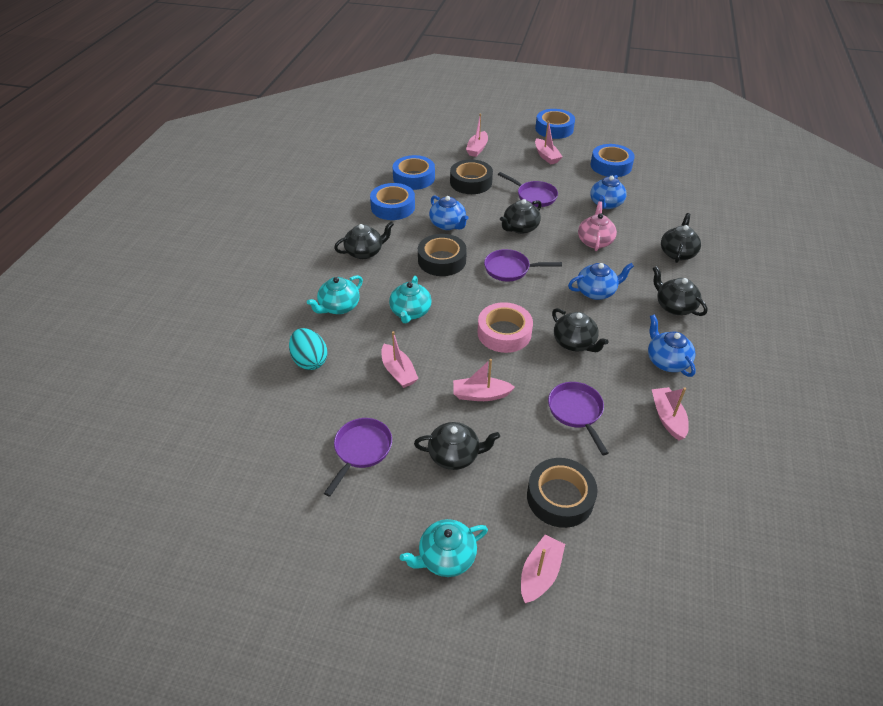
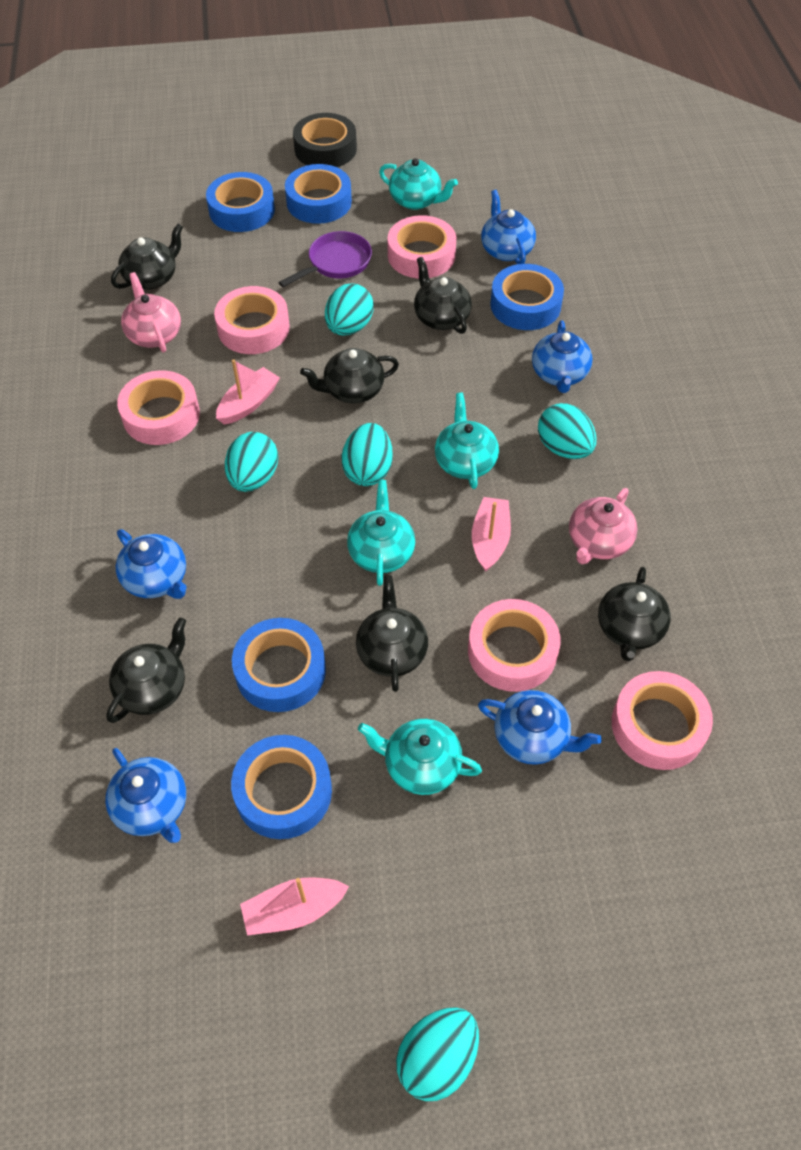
black tape: 3 -> 1
blue tape: 4 -> 5
blue teapot: 4 -> 5
pink boat: 6 -> 3
pink tape: 1 -> 5
pink teapot: 1 -> 2
purple pan: 4 -> 1
turquoise egg: 1 -> 5
turquoise teapot: 3 -> 4

